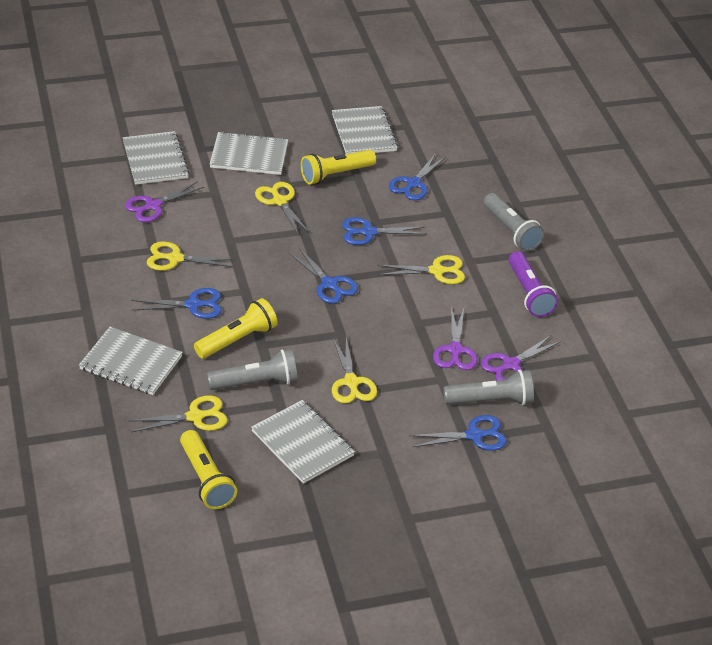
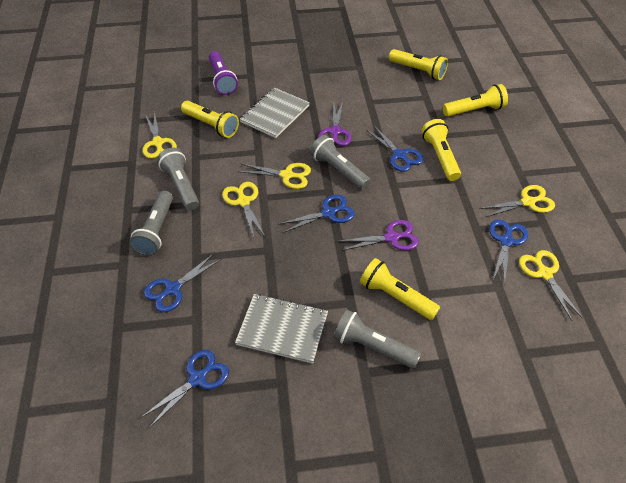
grey flashlight: 3 -> 4
grey notebook: 5 -> 2
purple scissors: 3 -> 2
yellow flashlight: 3 -> 5

